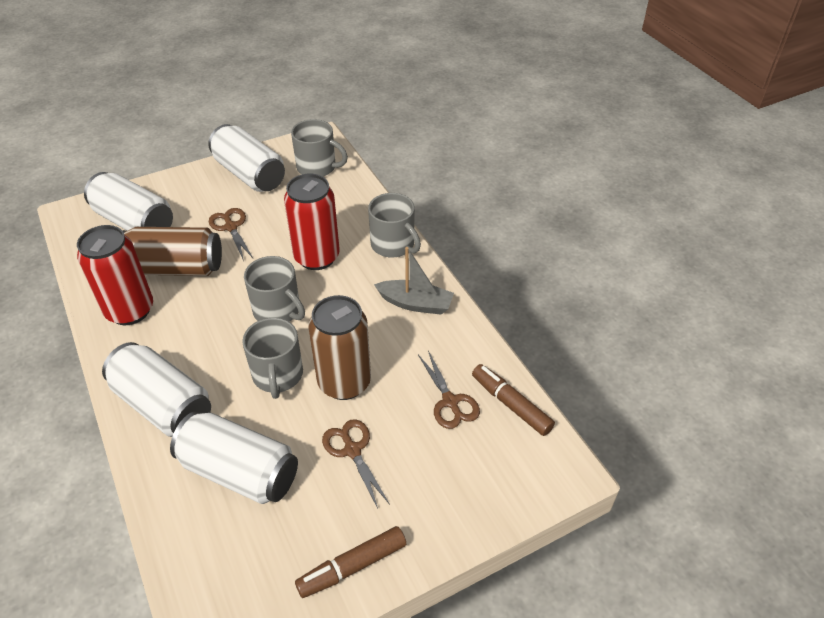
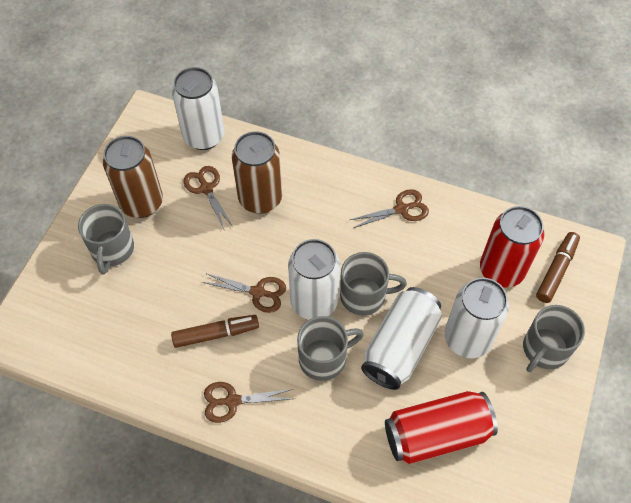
brown scissors: 3 -> 4
grey boat: 1 -> 0

